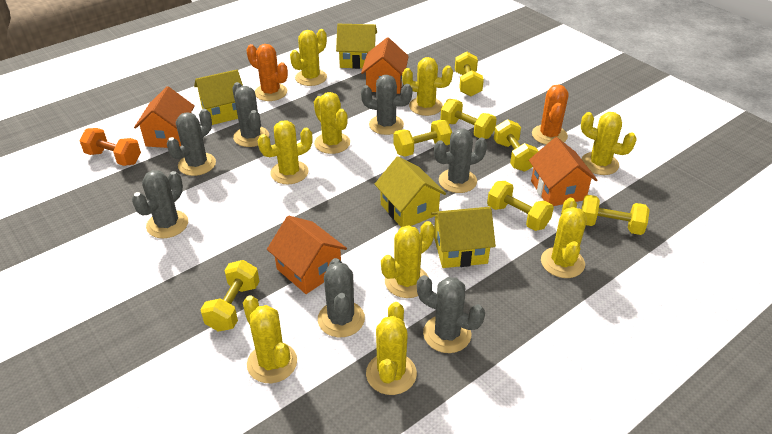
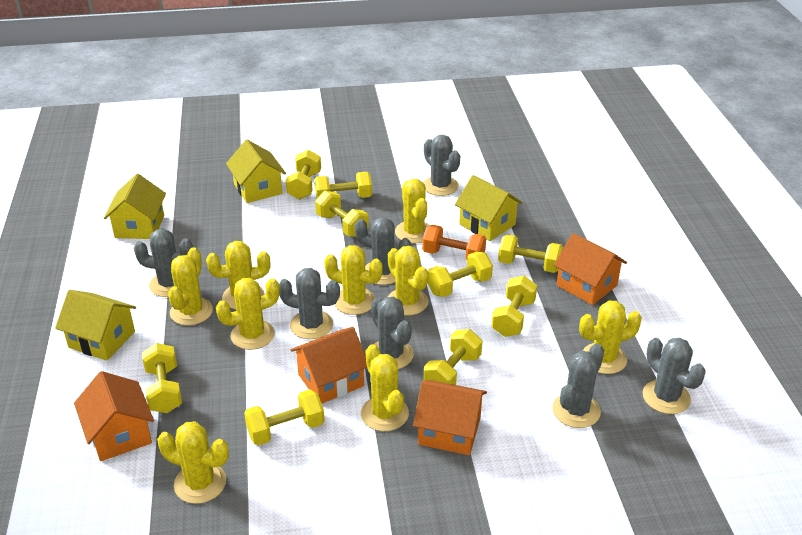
orange cactus: 2 -> 0
yellow dumbbell: 7 -> 9

